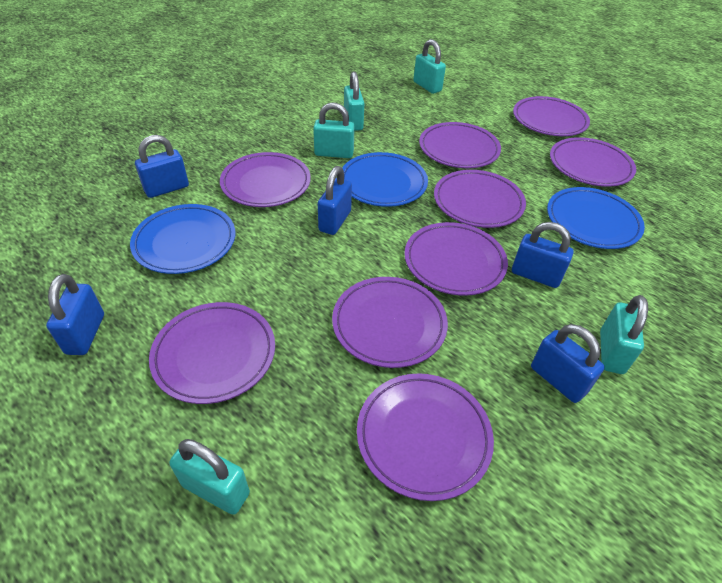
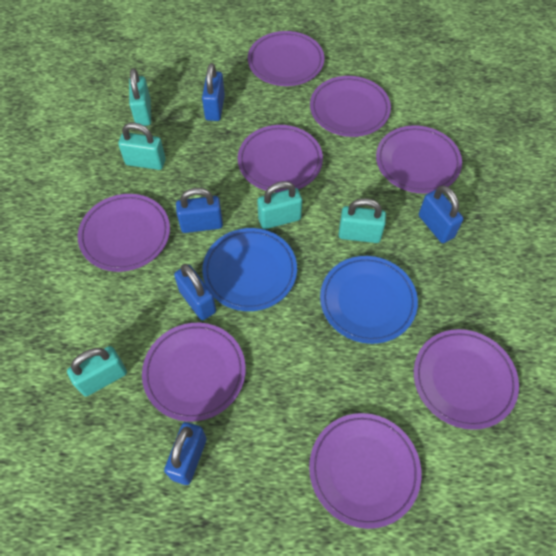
blue plate: 3 -> 2
purple plate: 9 -> 8

